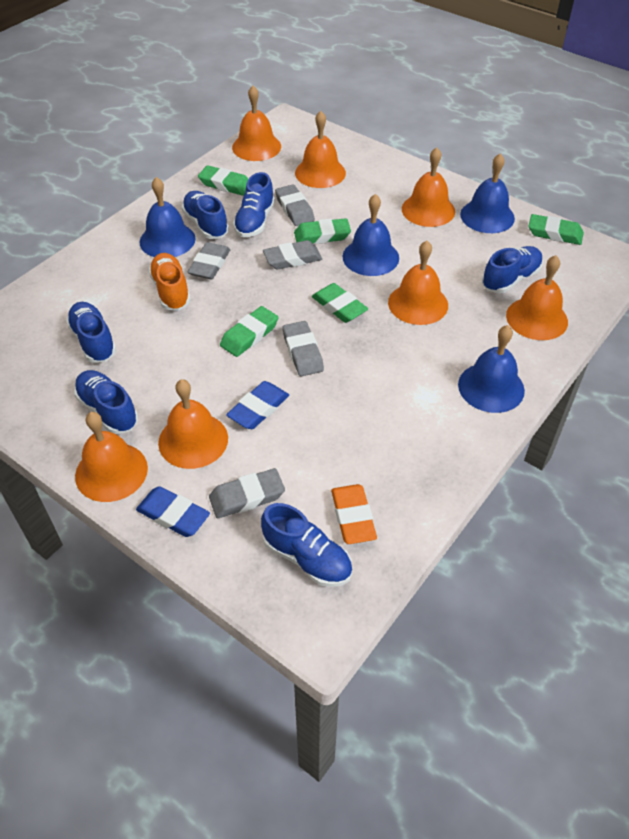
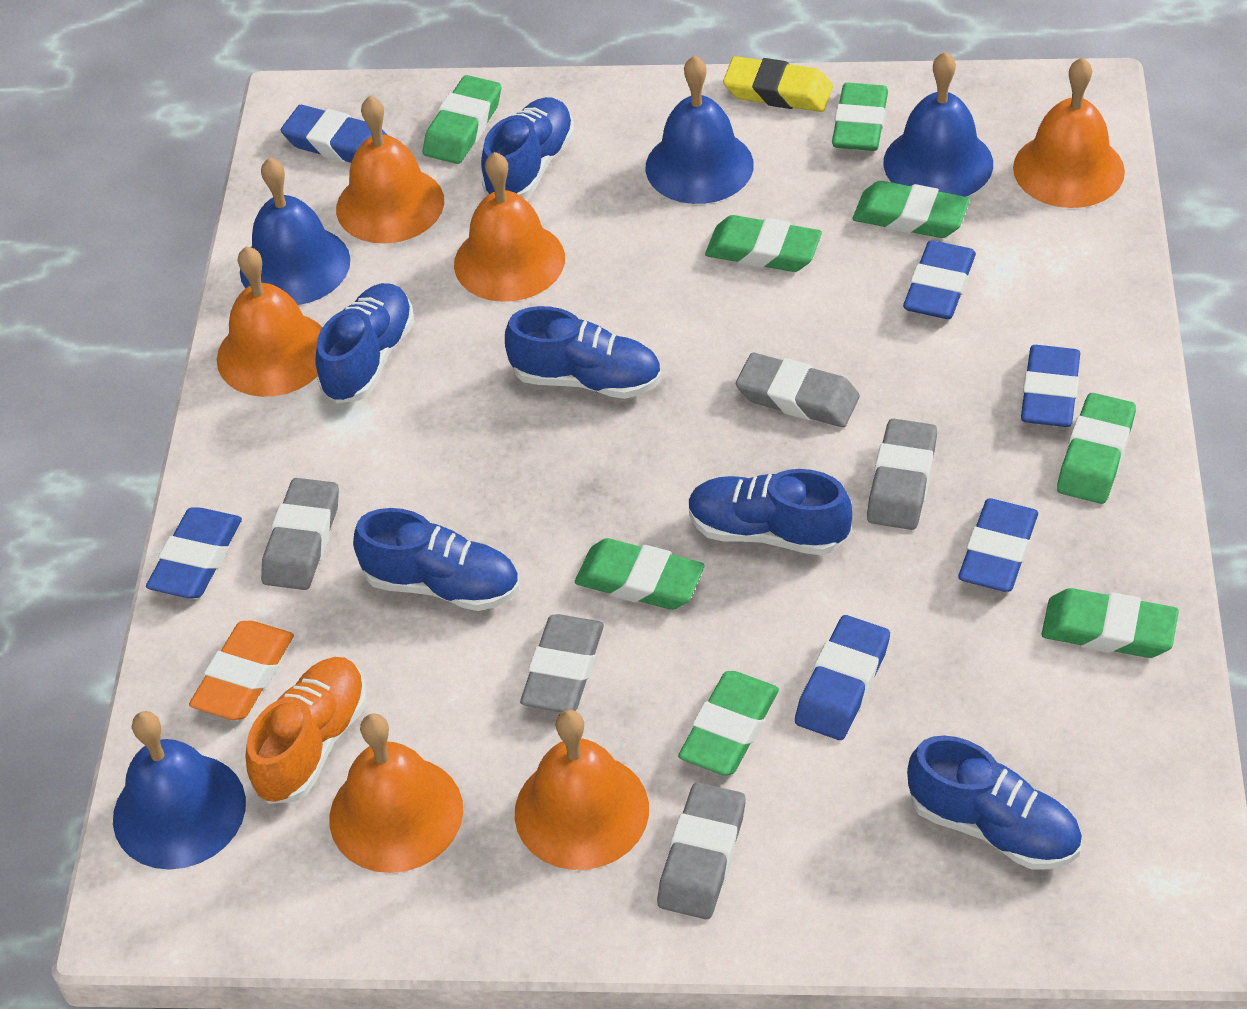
blue eraser: 2 -> 6
green eraser: 5 -> 8
orange bell: 7 -> 6
yellow eraser: 0 -> 1

